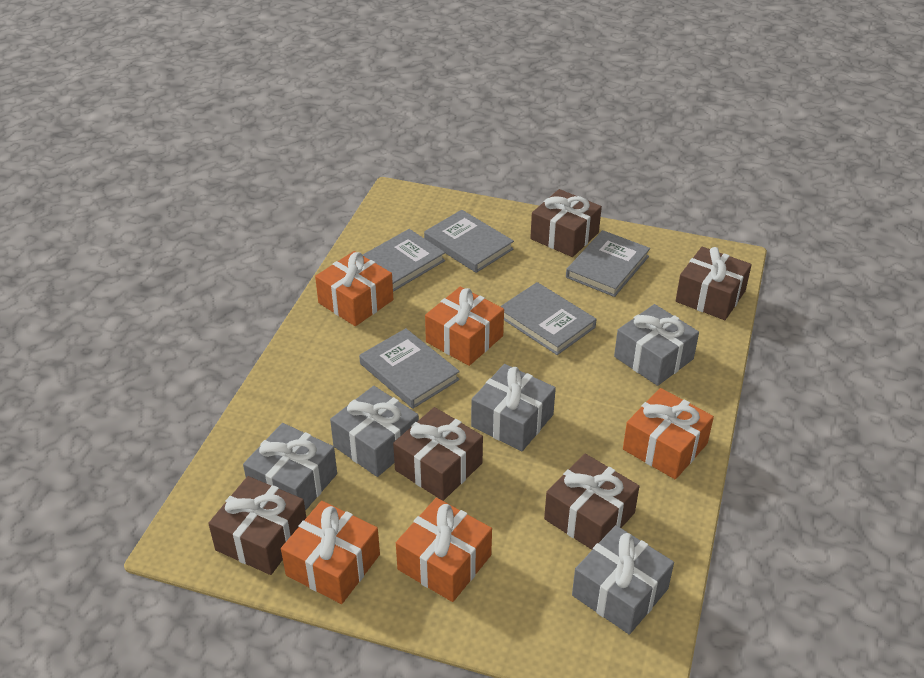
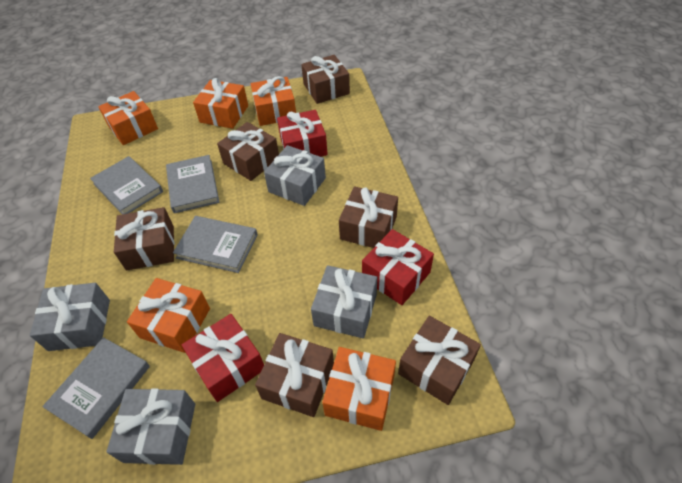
brown gift: 5 -> 6
grey book: 5 -> 4
grey gift: 5 -> 4
red gift: 0 -> 3

